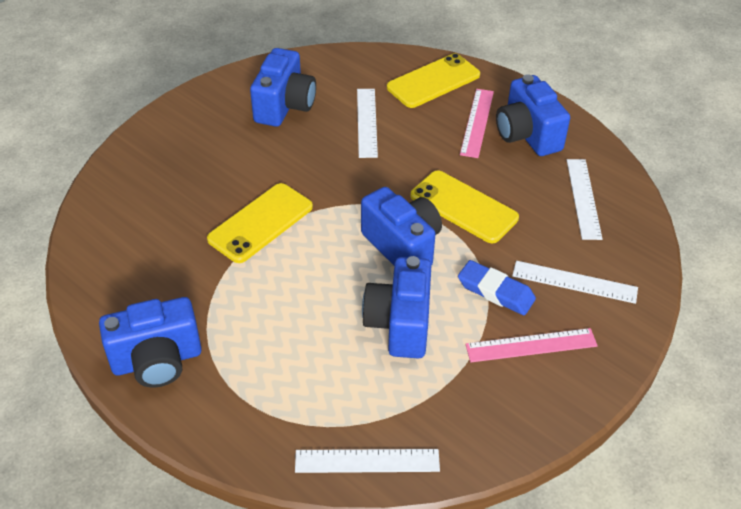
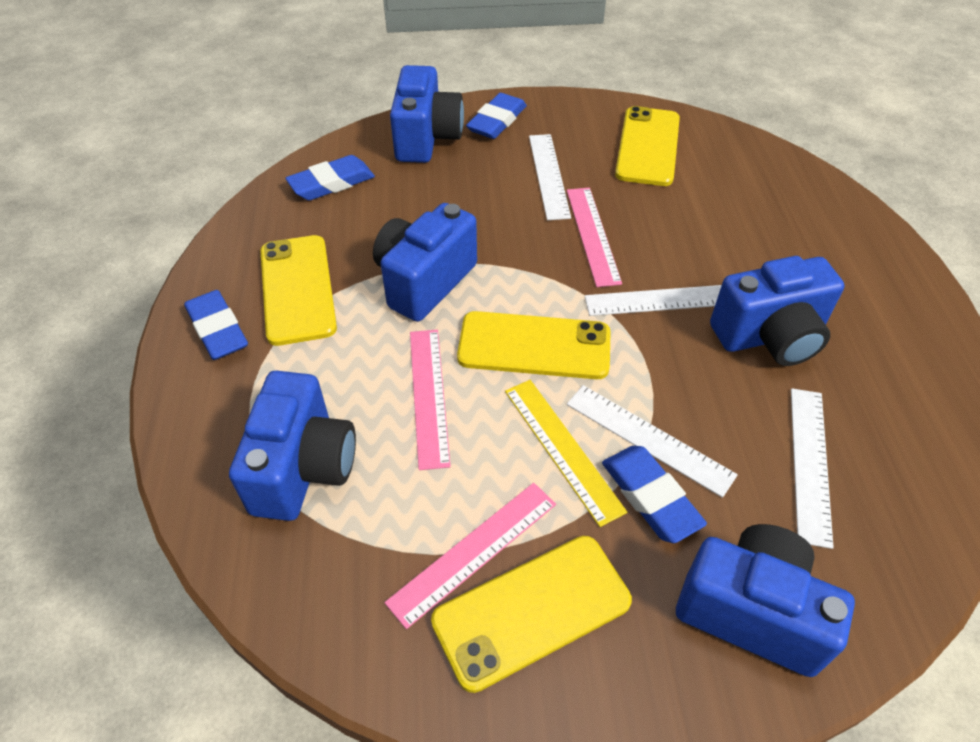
blue eraser: 1 -> 4
pink ruler: 2 -> 3
yellow phone: 3 -> 4
yellow ruler: 0 -> 1

